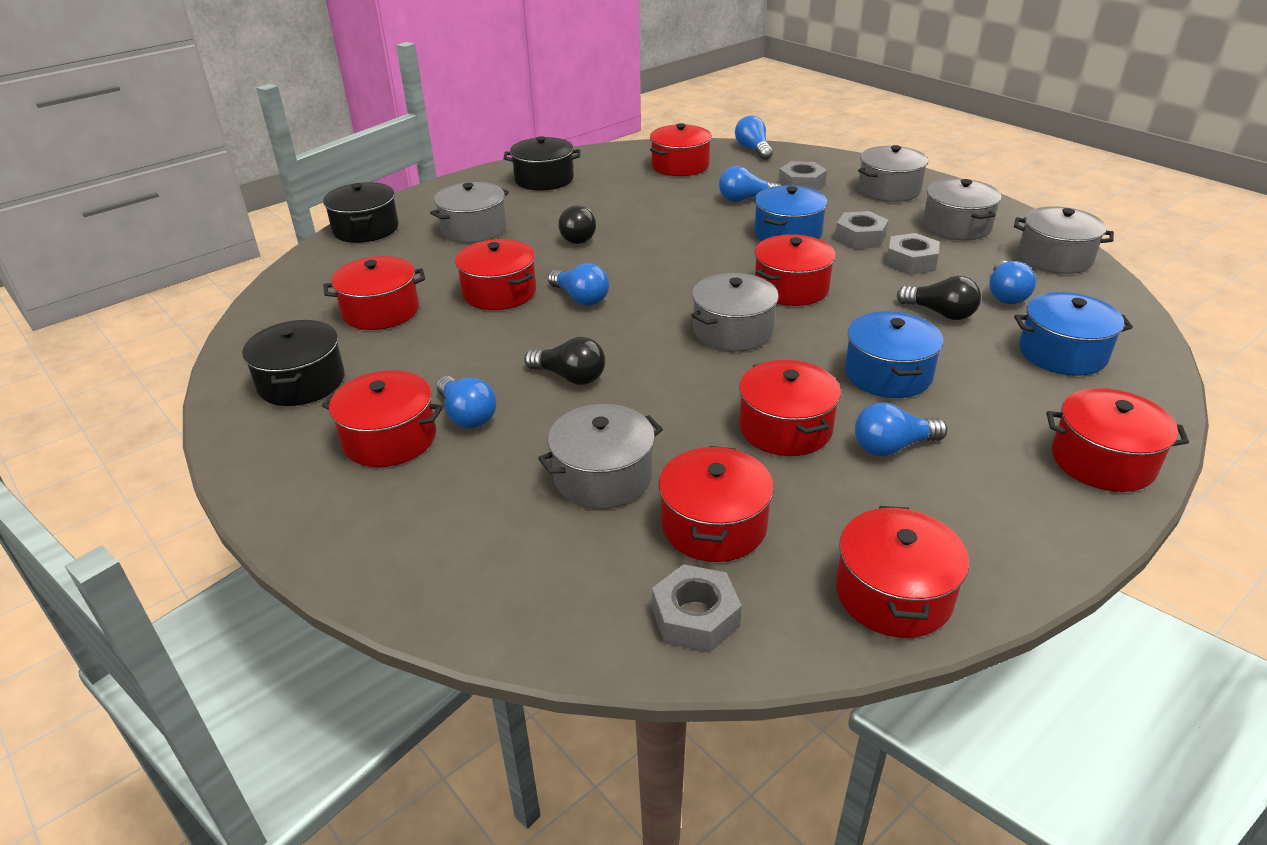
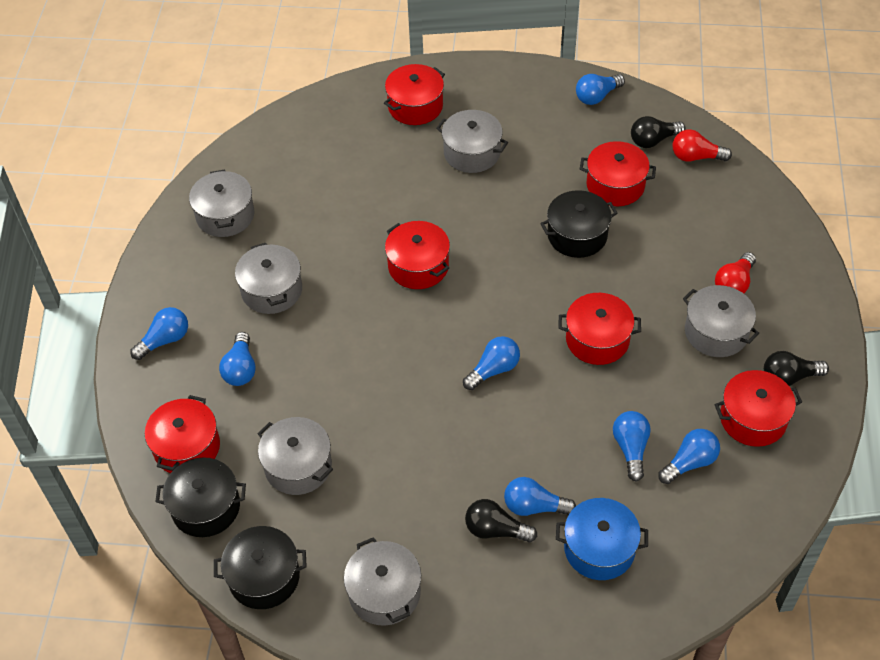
blue light bulb: 6 -> 7
blue pot: 3 -> 1
grey nut: 4 -> 0
red light bulb: 0 -> 2
red pot: 9 -> 6

